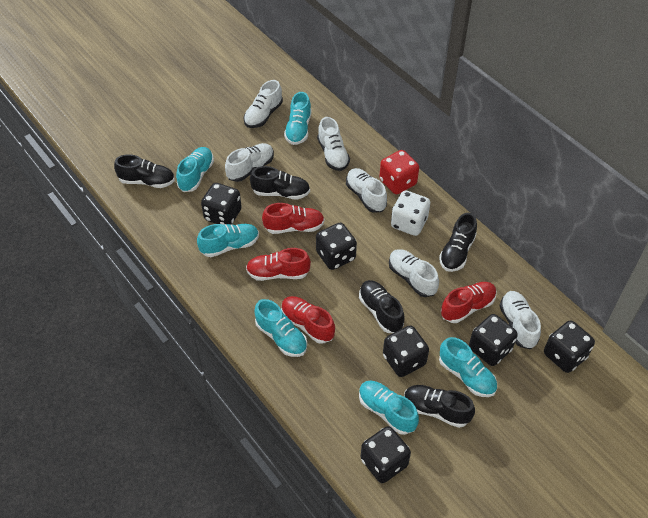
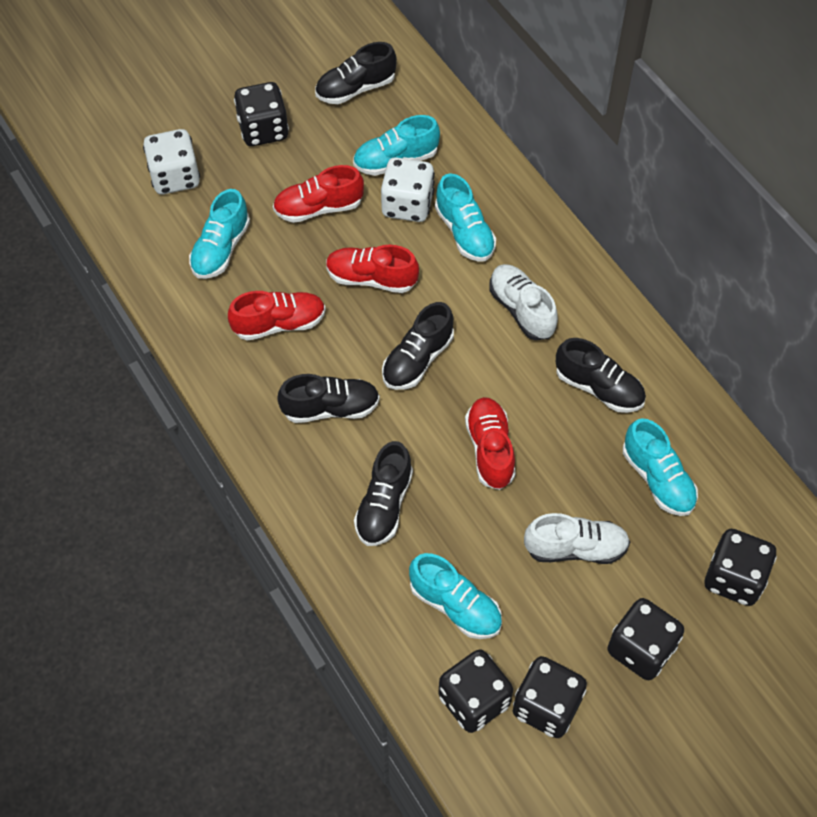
black dice: 6 -> 5
red dice: 1 -> 0
turquoise shoe: 6 -> 5
white dice: 1 -> 2
white shoe: 6 -> 2

